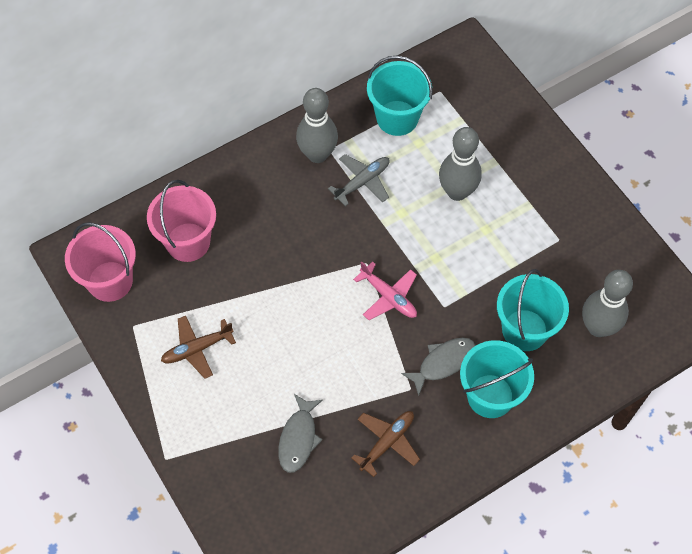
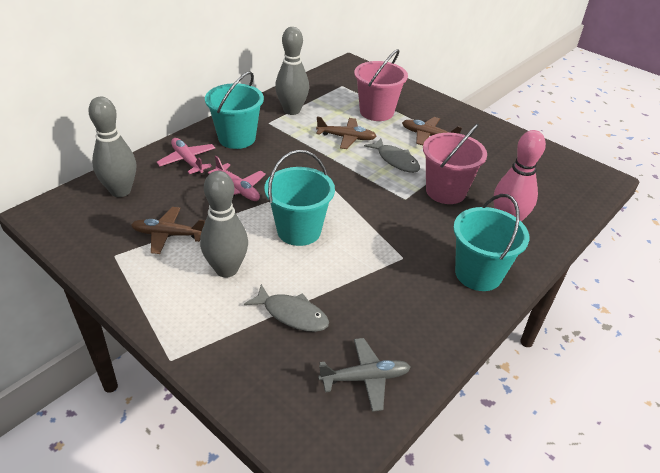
brown plane: 2 -> 3
pink bowling pin: 0 -> 1
pink plane: 1 -> 2

